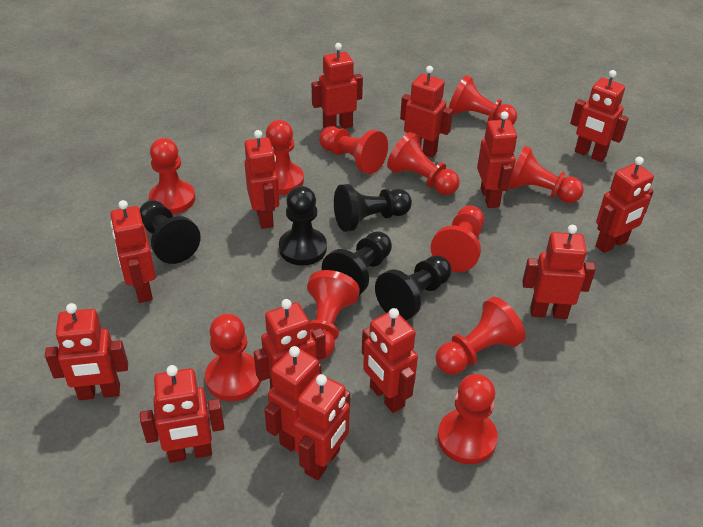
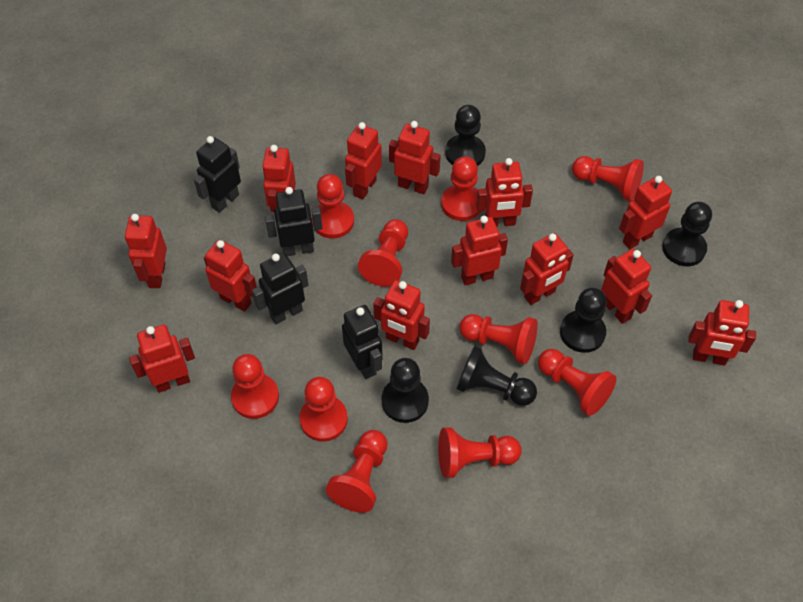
black robot: 0 -> 4
red pawn: 11 -> 10
red robot: 14 -> 13

